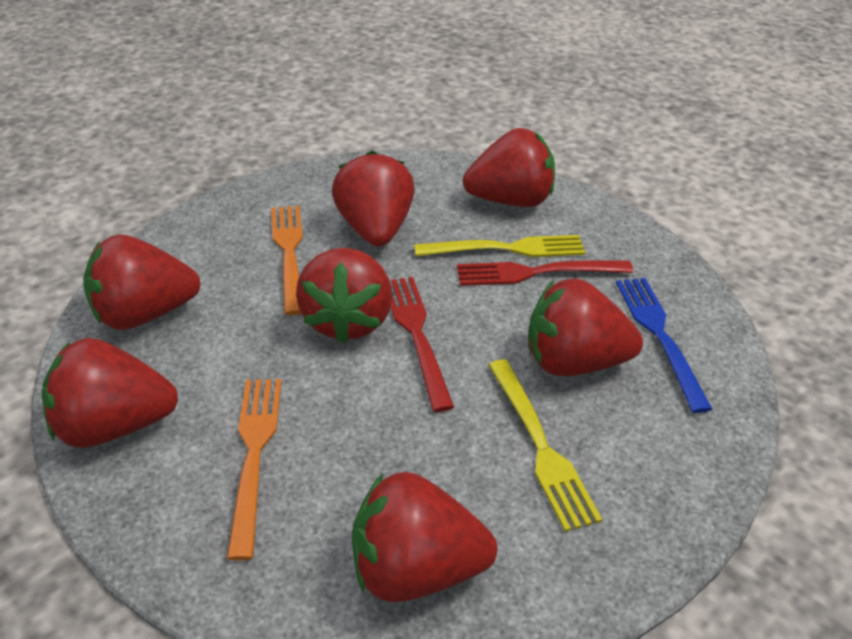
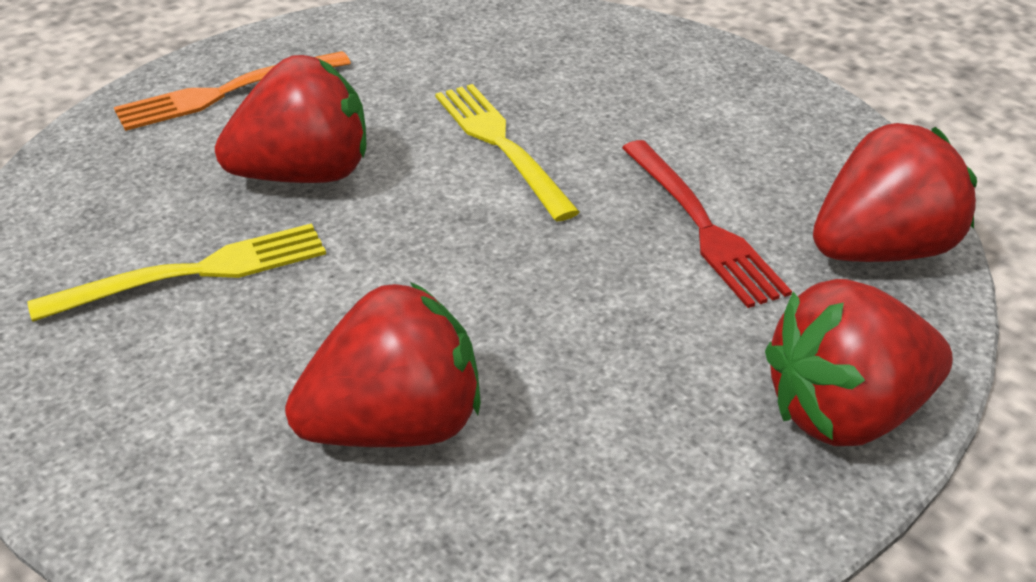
blue fork: 1 -> 0
orange fork: 2 -> 1
red fork: 2 -> 1
red strawberry: 7 -> 4

